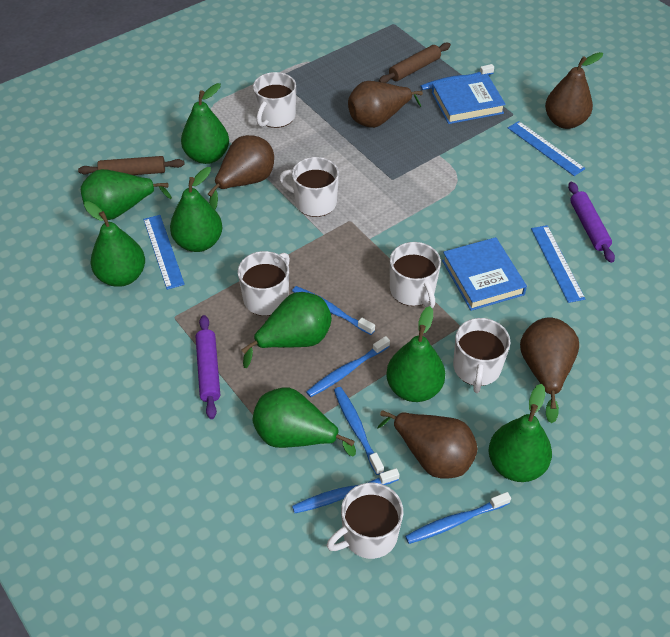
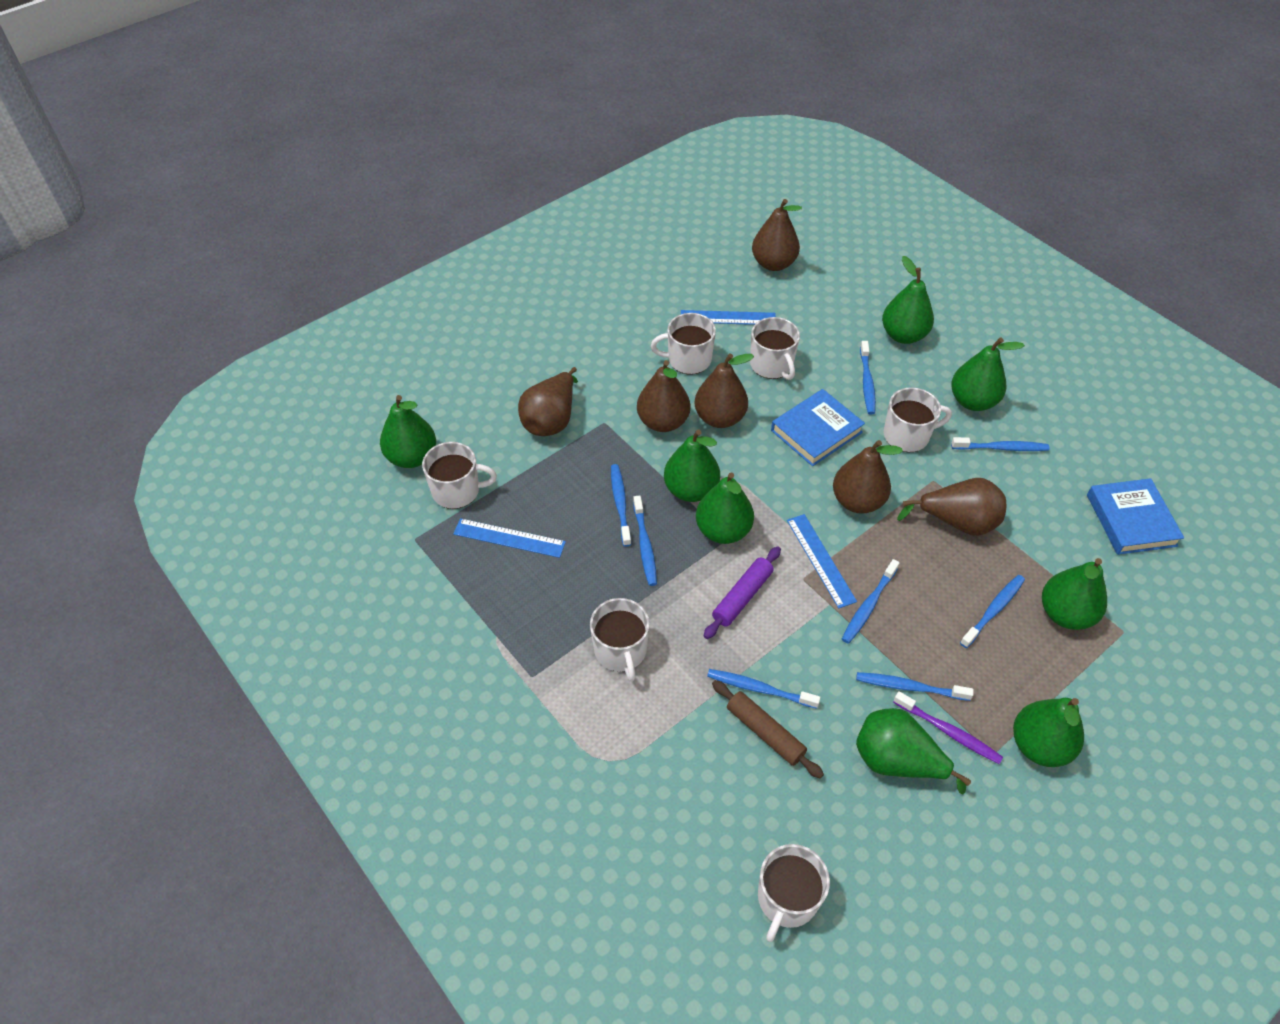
blue toothbrush: 6 -> 8
brown pear: 5 -> 6
brown rolling pin: 2 -> 1
purple rolling pin: 2 -> 1
purple toothbrush: 0 -> 1

